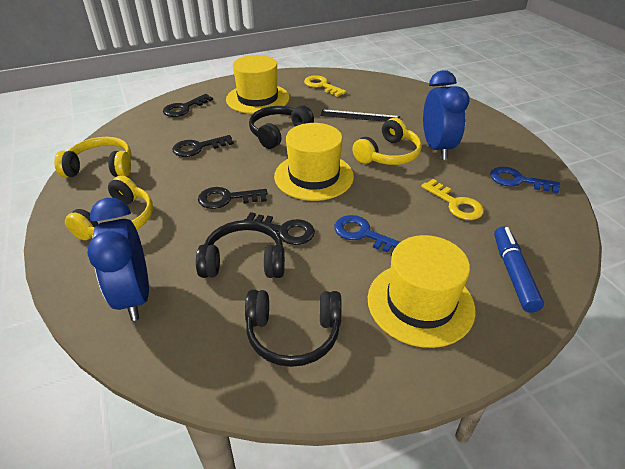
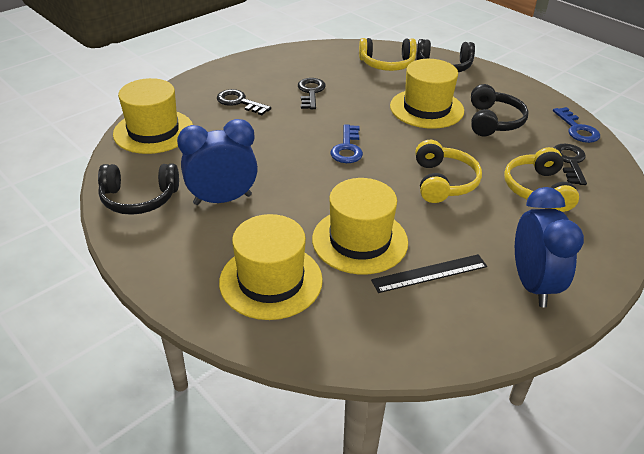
black key: 4 -> 3
blue marker: 1 -> 0
yellow hat: 3 -> 4
yellow key: 2 -> 0

